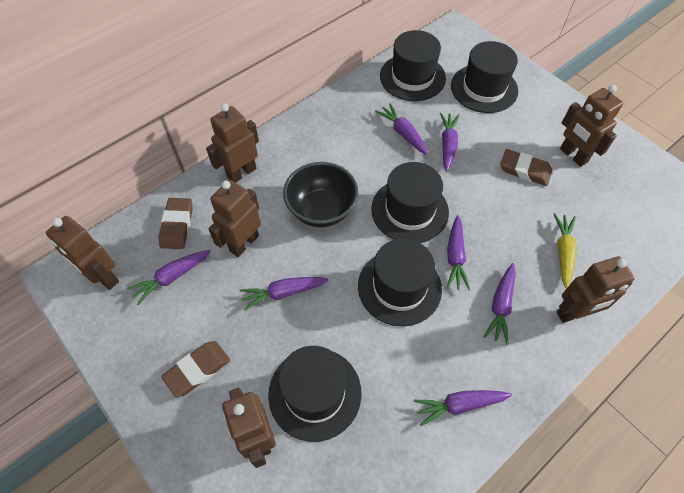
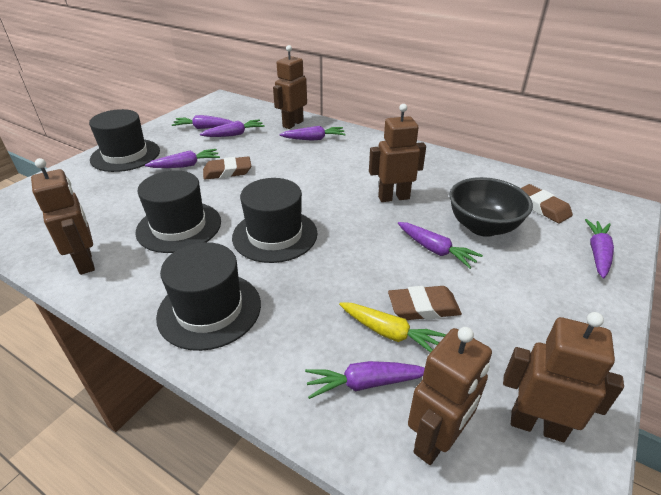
black hat: 5 -> 4
brown robot: 6 -> 5

